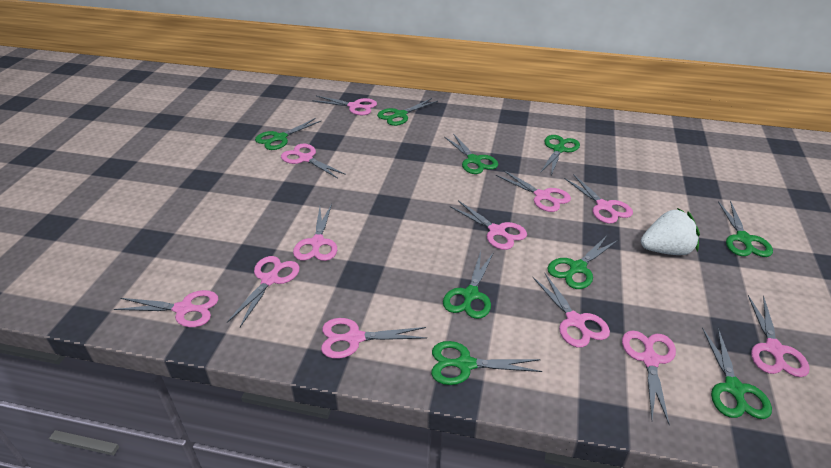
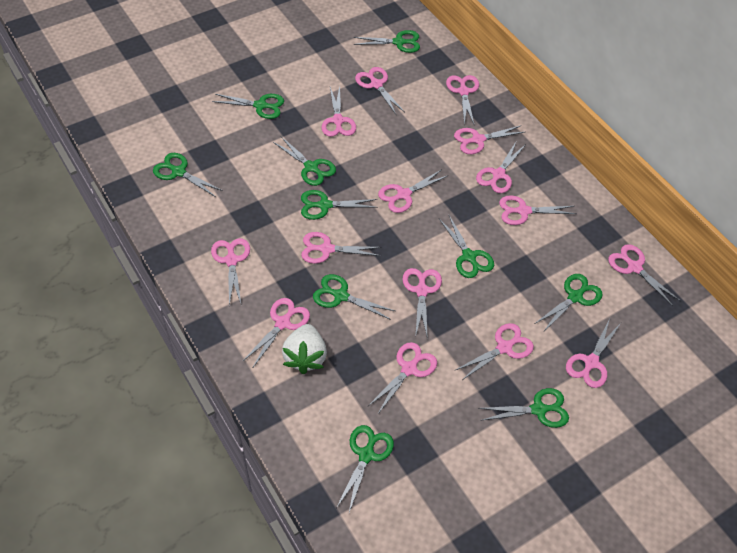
green scissors: 9 -> 10
pink scissors: 12 -> 15

